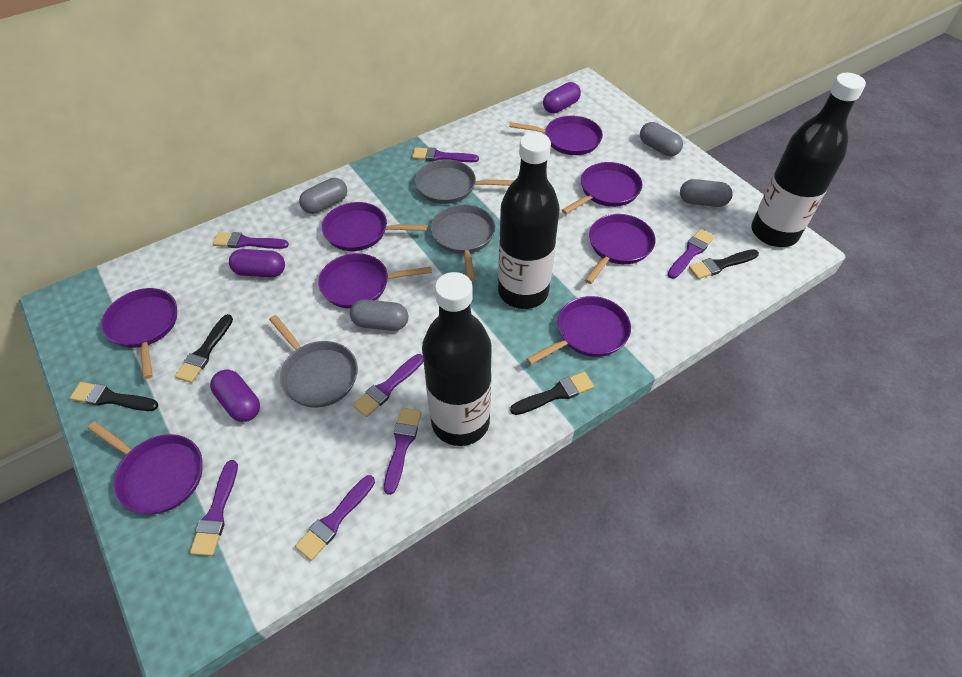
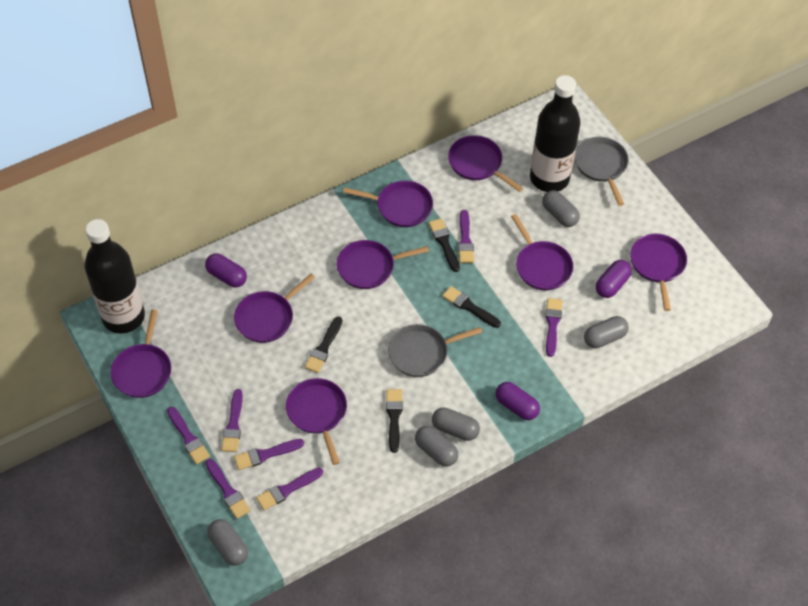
black bottle: 3 -> 2
grey capsule: 4 -> 5
grey pan: 3 -> 2

